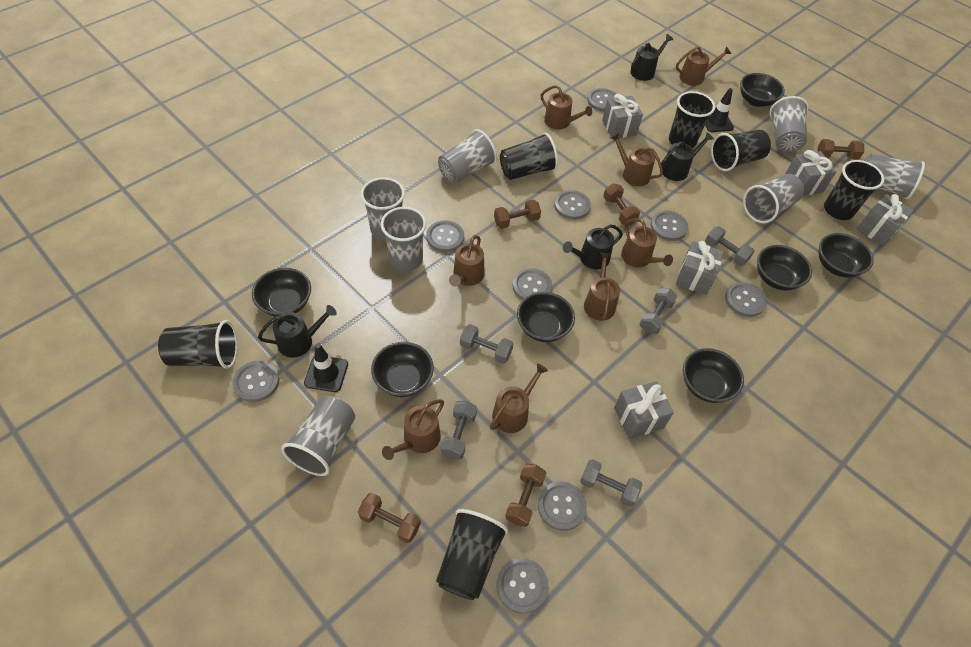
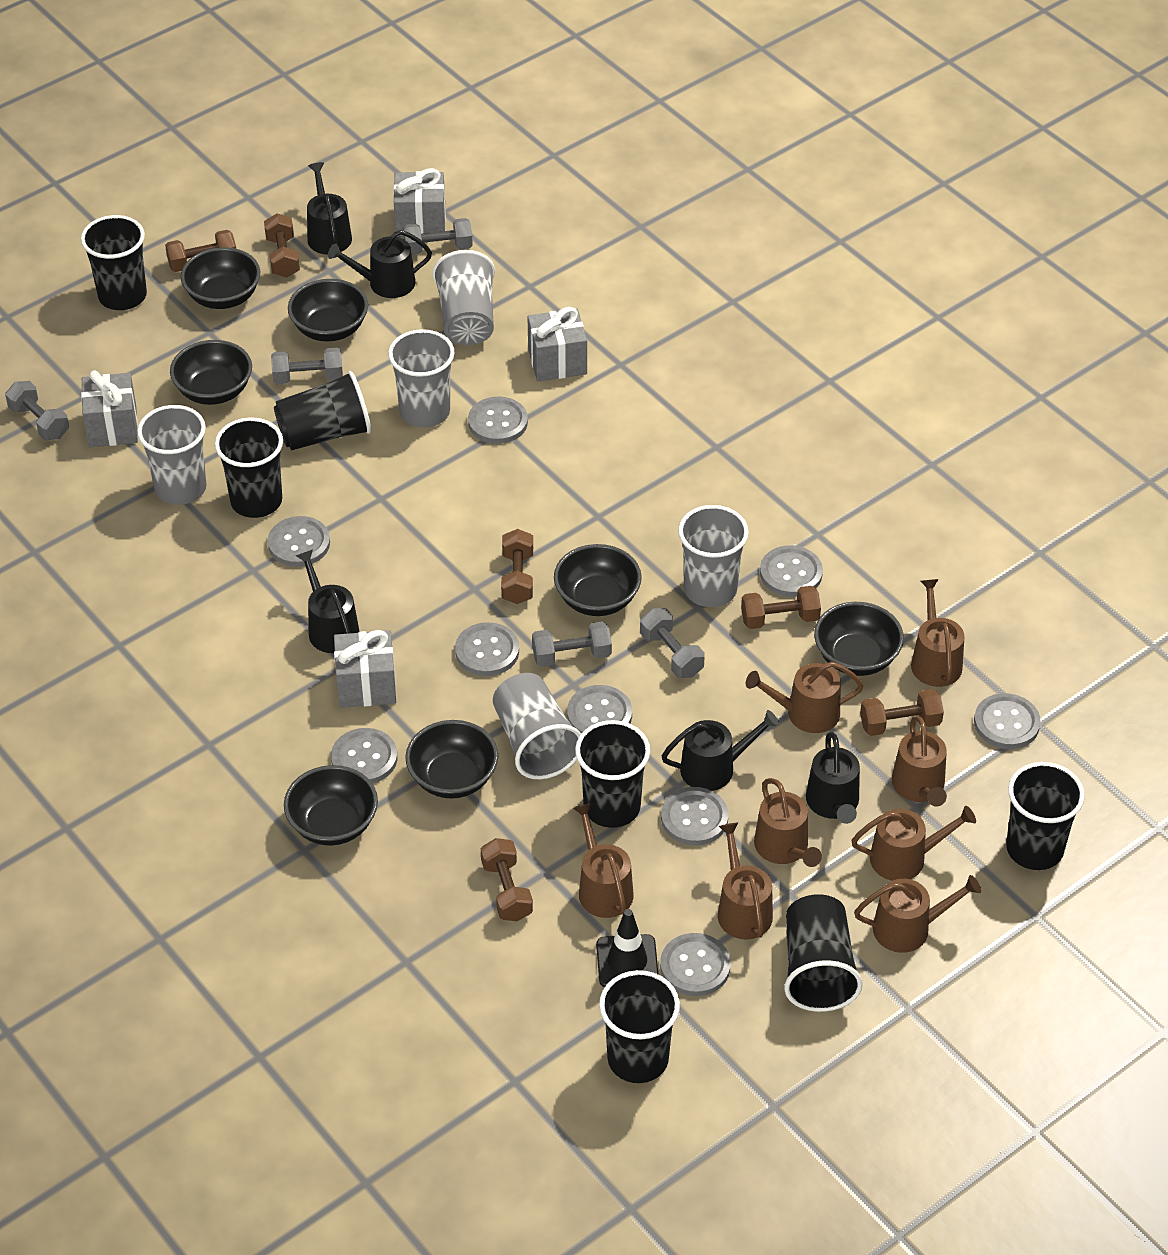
black cup: 6 -> 7
black traffic cone: 2 -> 1
black watering can: 4 -> 5
brown dumbbell: 5 -> 6
grey cup: 7 -> 5
grey gift: 5 -> 4

